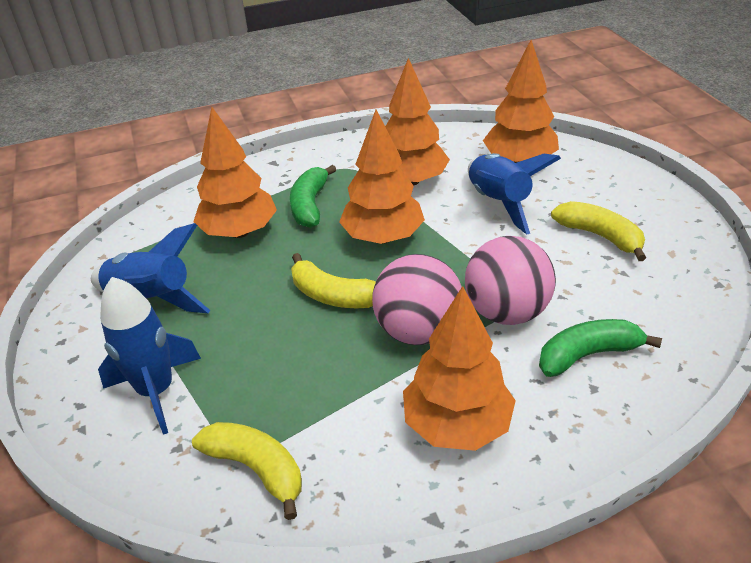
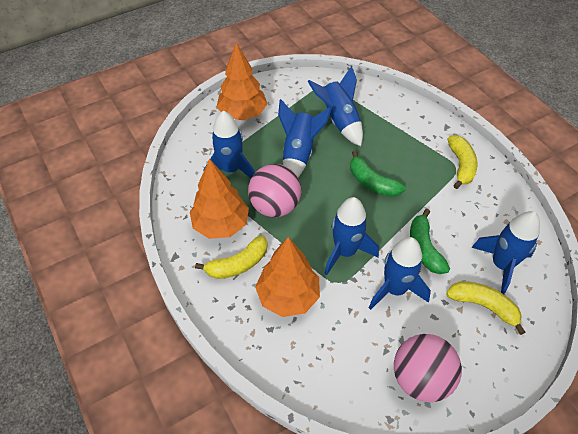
blue rocket: 3 -> 6
orange tree: 5 -> 3

